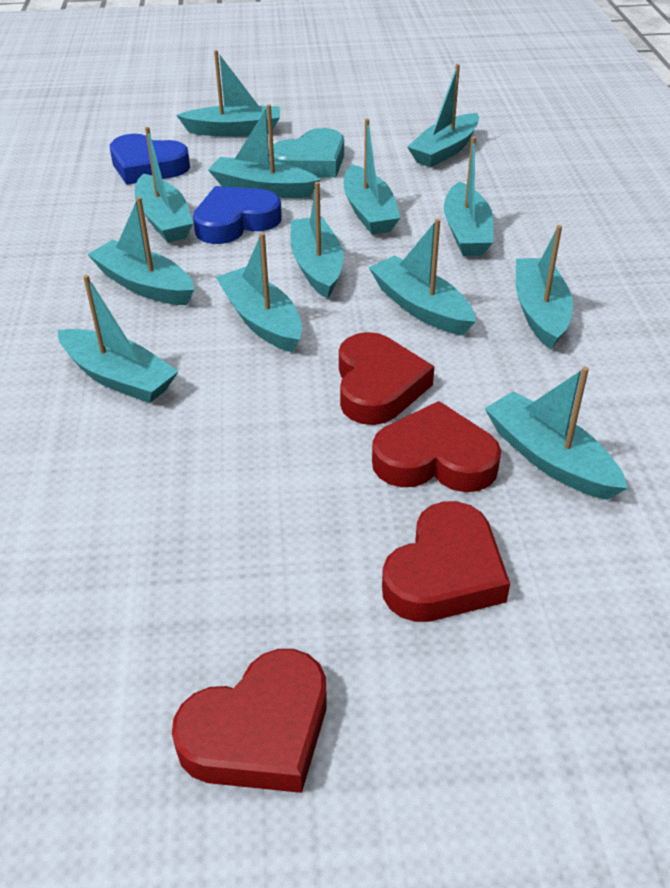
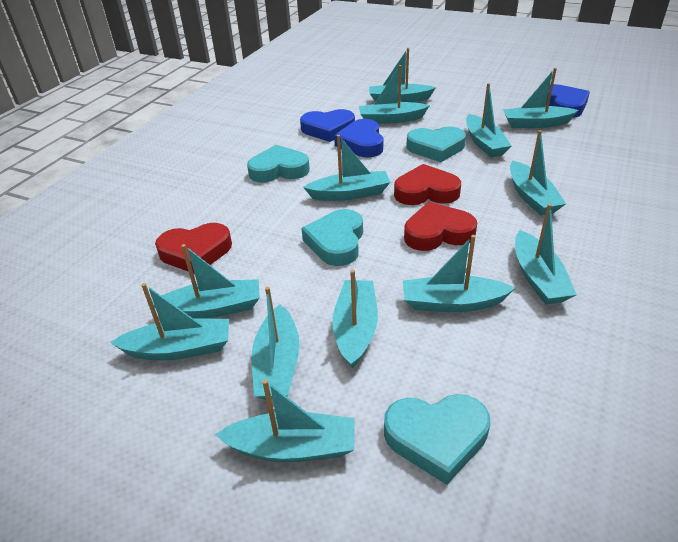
blue heart: 2 -> 3
red heart: 4 -> 3
turquoise heart: 1 -> 4

